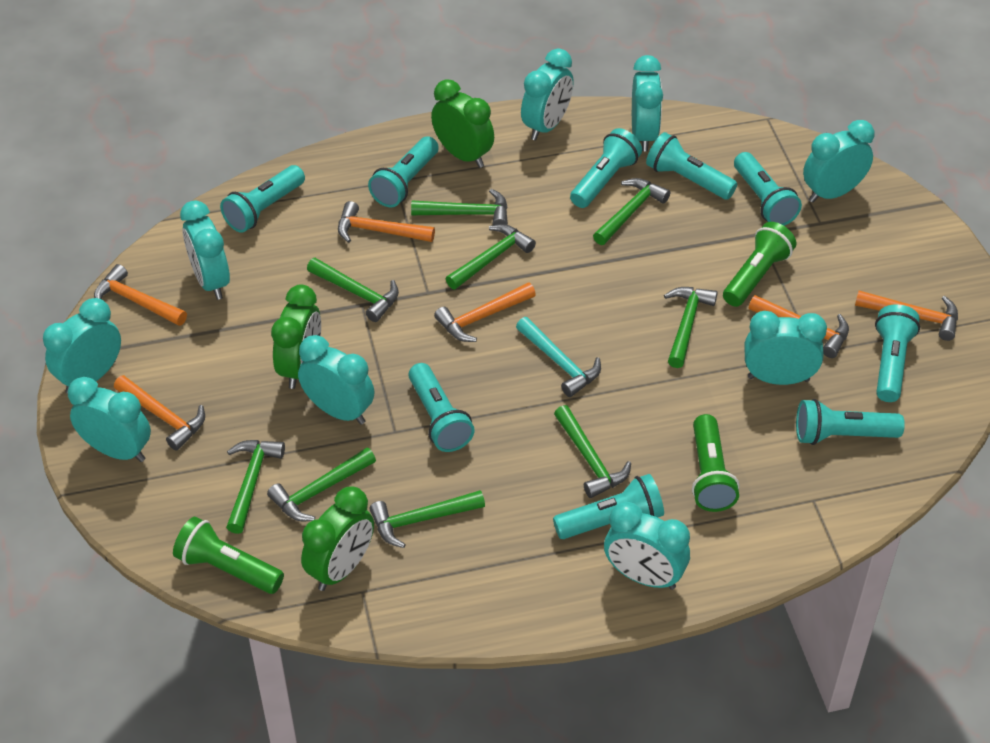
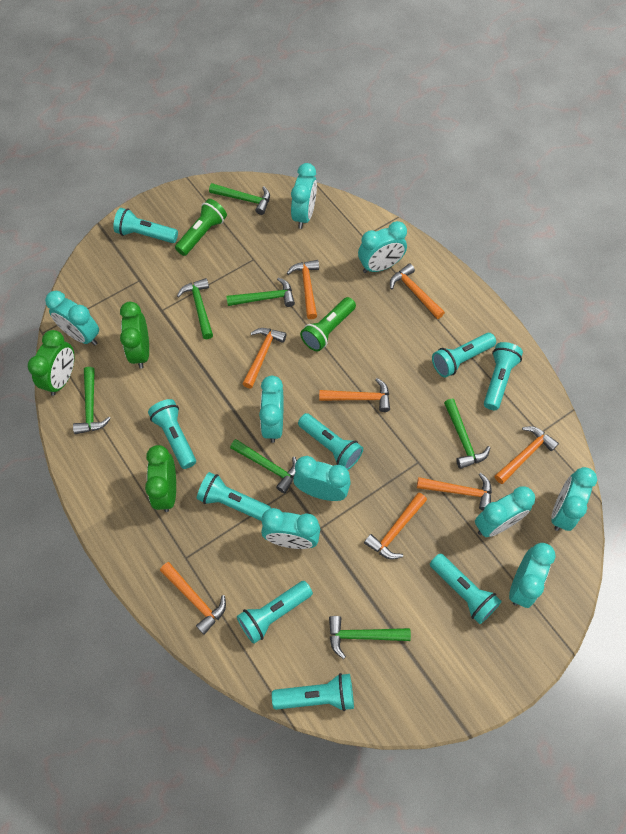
green flashlight: 3 -> 2
green hammer: 9 -> 7
orange hammer: 6 -> 8
turquoise hammer: 1 -> 0

